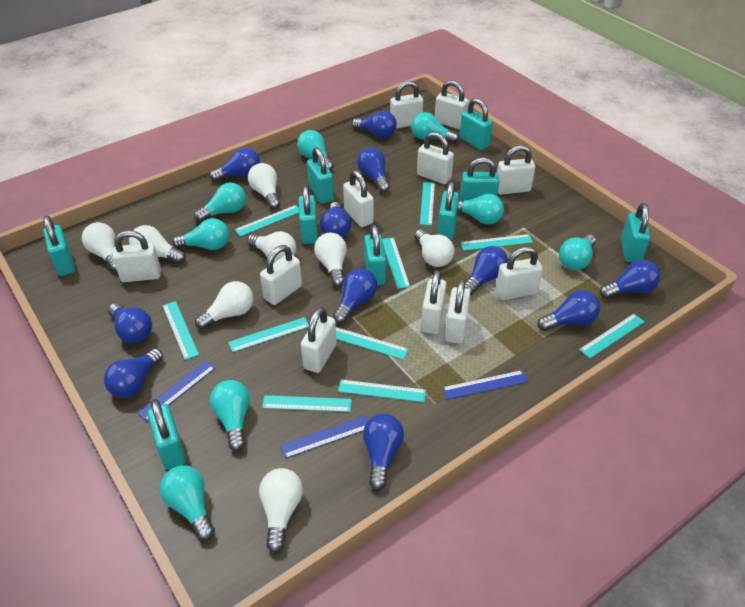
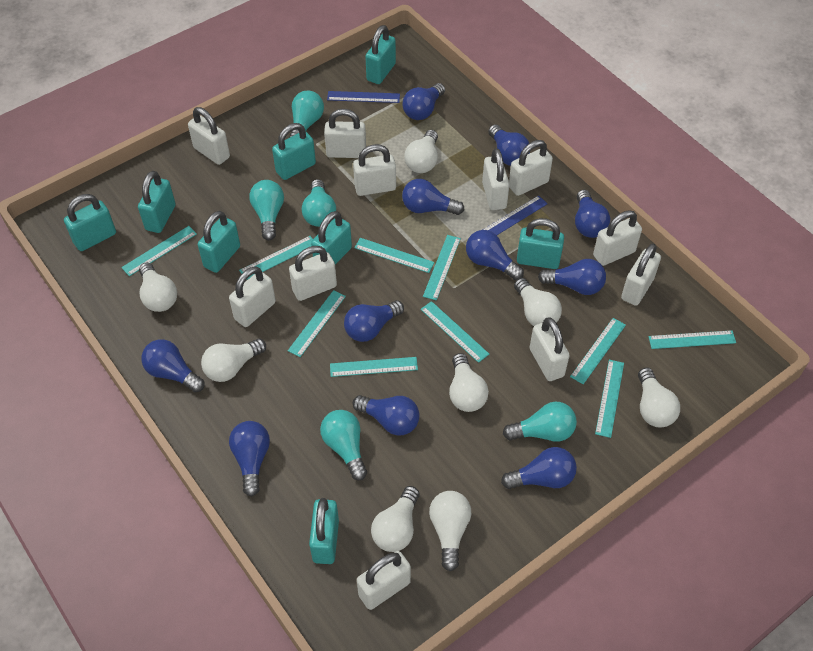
blue ruler: 3 -> 2
turquoise light bulb: 8 -> 5
turquoise padlock: 9 -> 8

